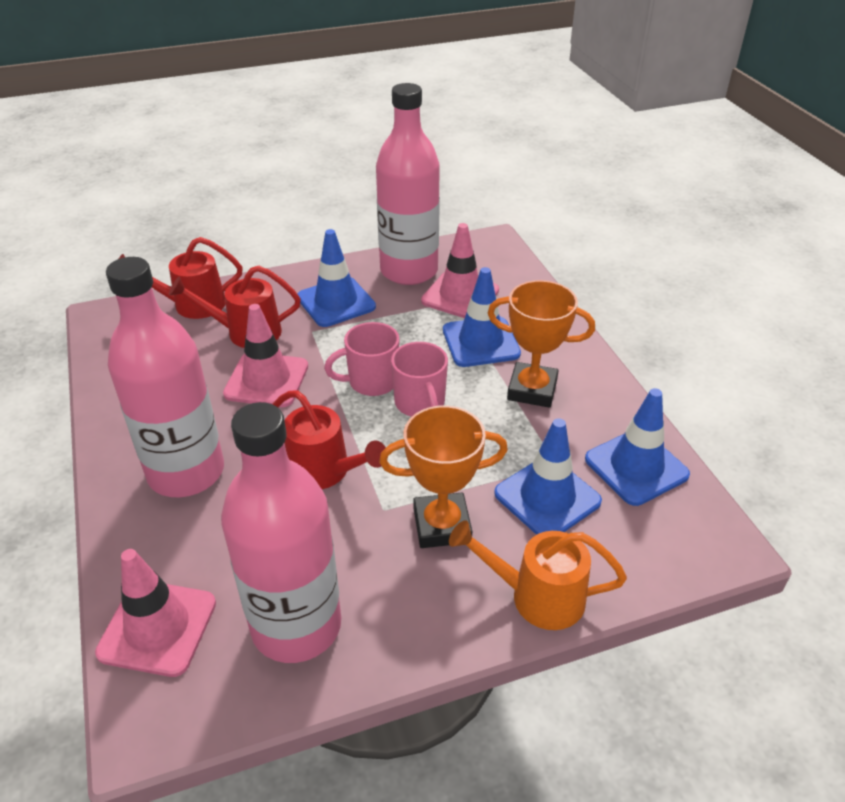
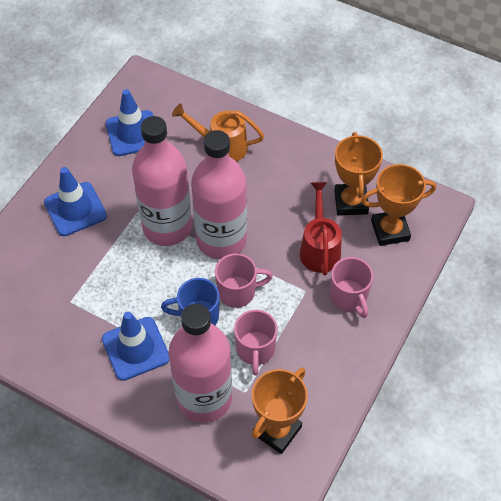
blue mug: 0 -> 1
blue traffic cone: 4 -> 3
orange trophy: 2 -> 3
pink mug: 2 -> 3
pink traffic cone: 3 -> 0
red watering can: 3 -> 1

